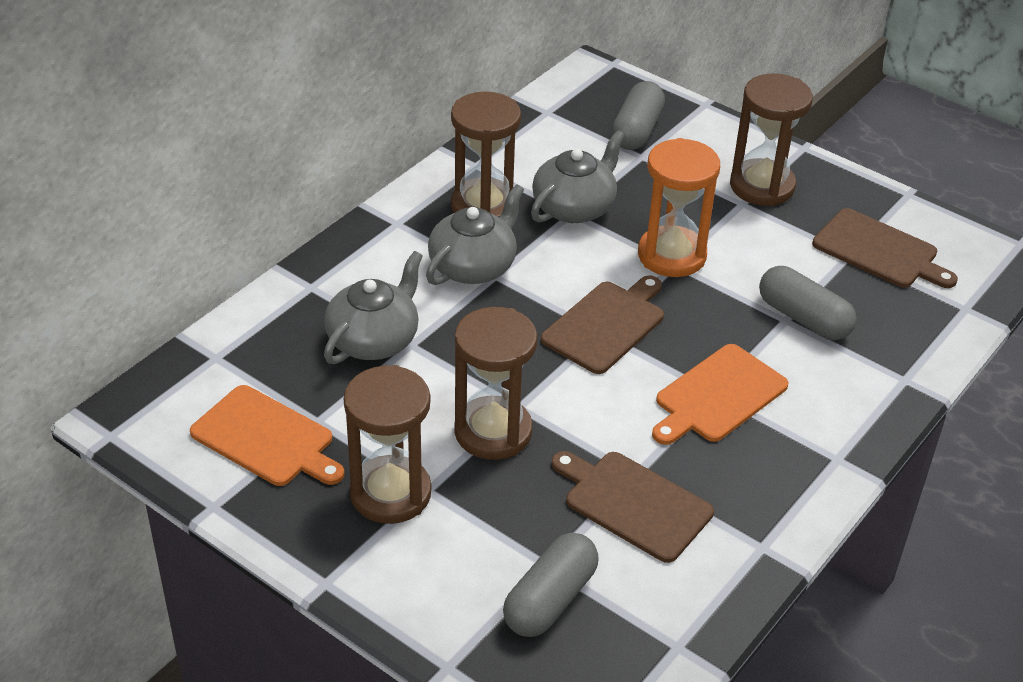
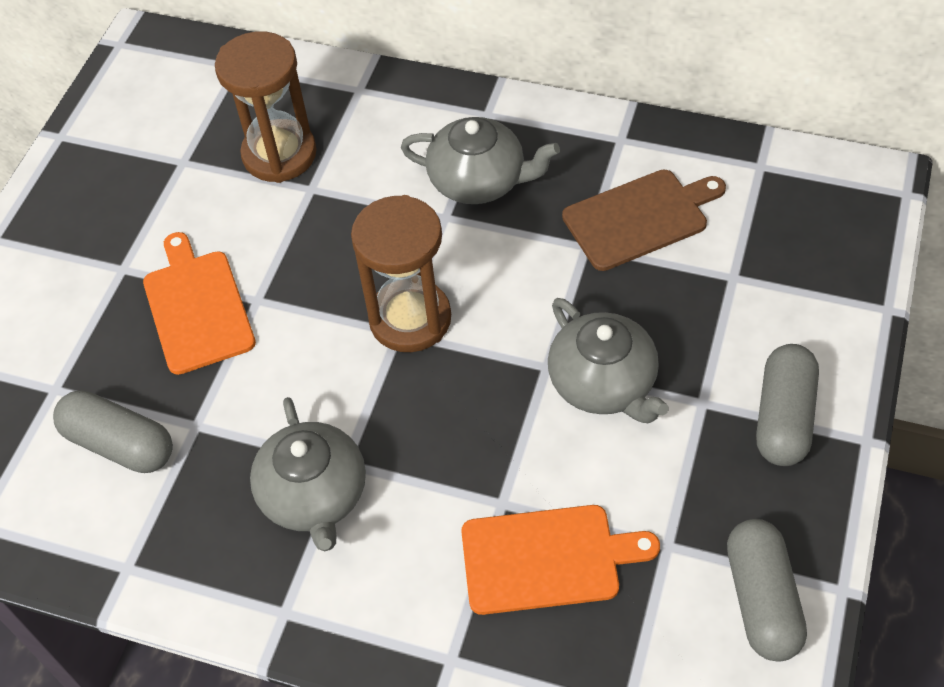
brown cutting board: 3 -> 1
brown hourglass: 4 -> 2
orange hourglass: 1 -> 0

